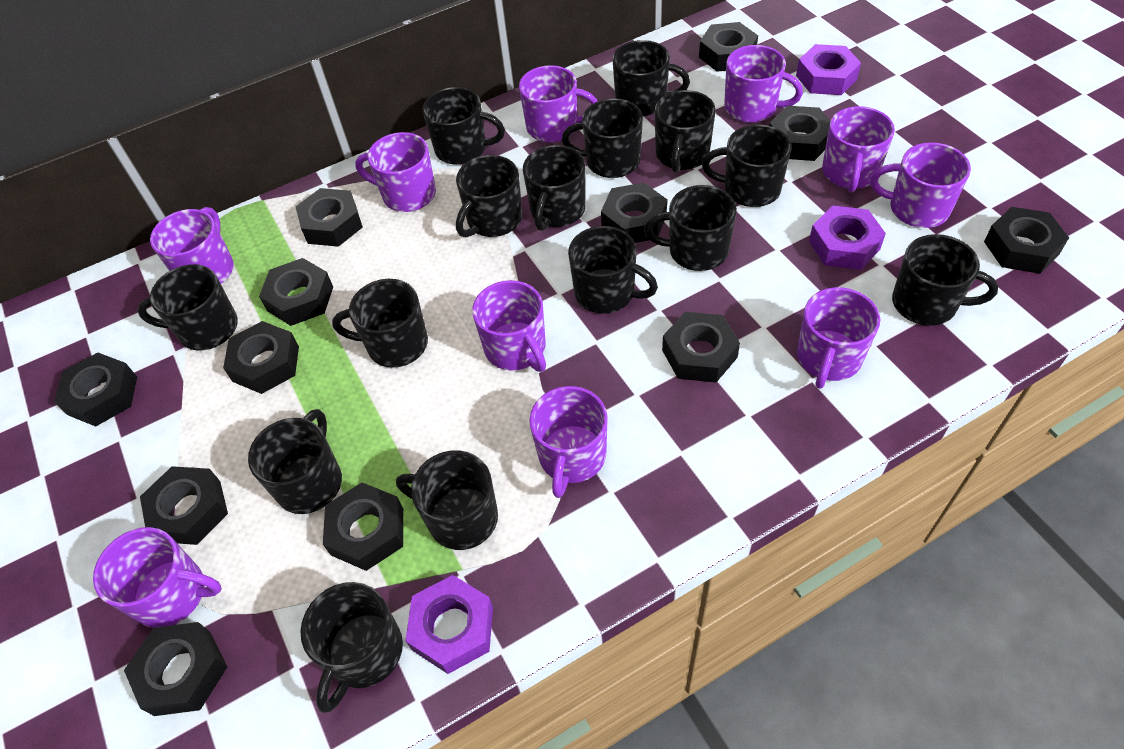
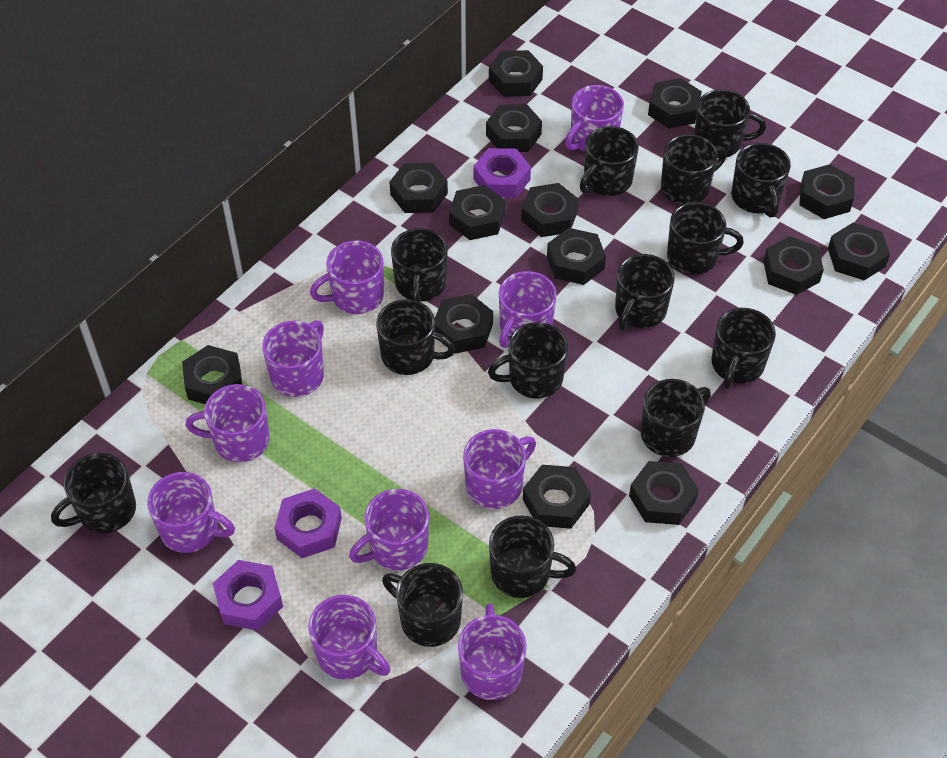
black mug: 15 -> 14
black nut: 12 -> 14

